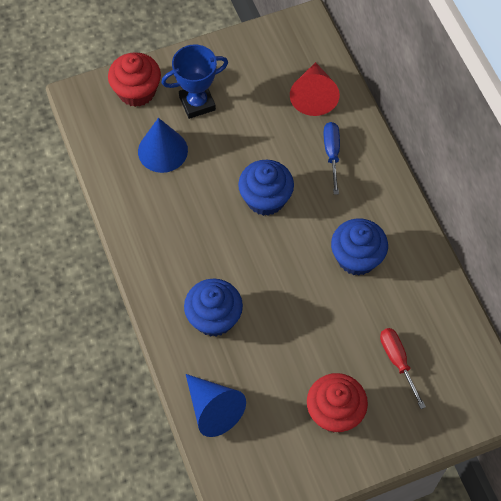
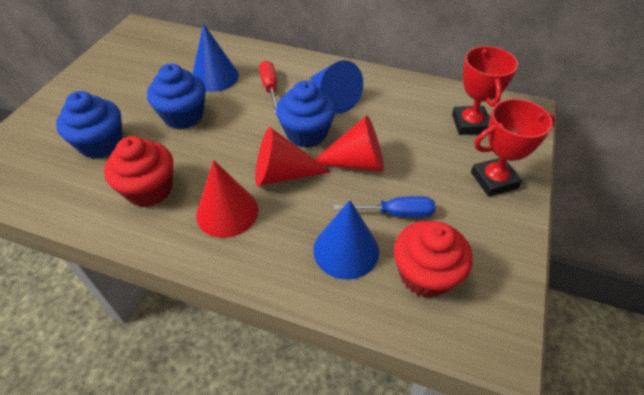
blue cone: 2 -> 3
blue trophy: 1 -> 0
red cone: 1 -> 3
red trophy: 0 -> 2

